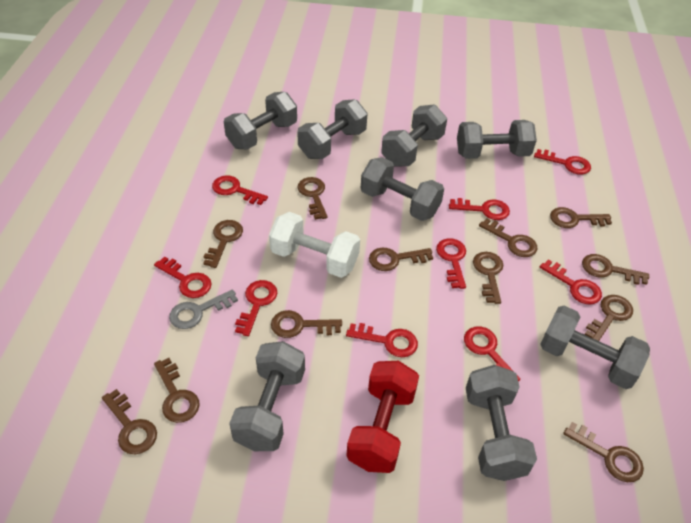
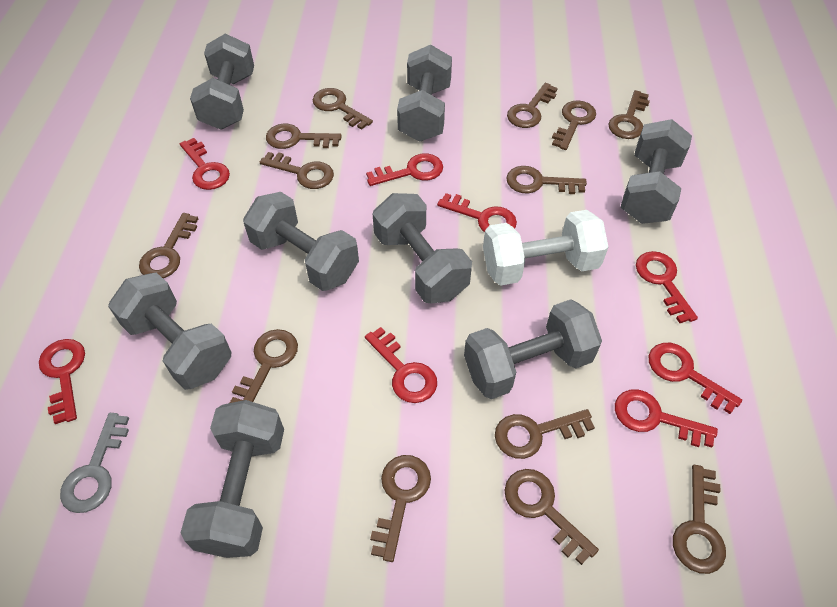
brown key: 12 -> 13
red dumbbell: 1 -> 0
red key: 9 -> 8

